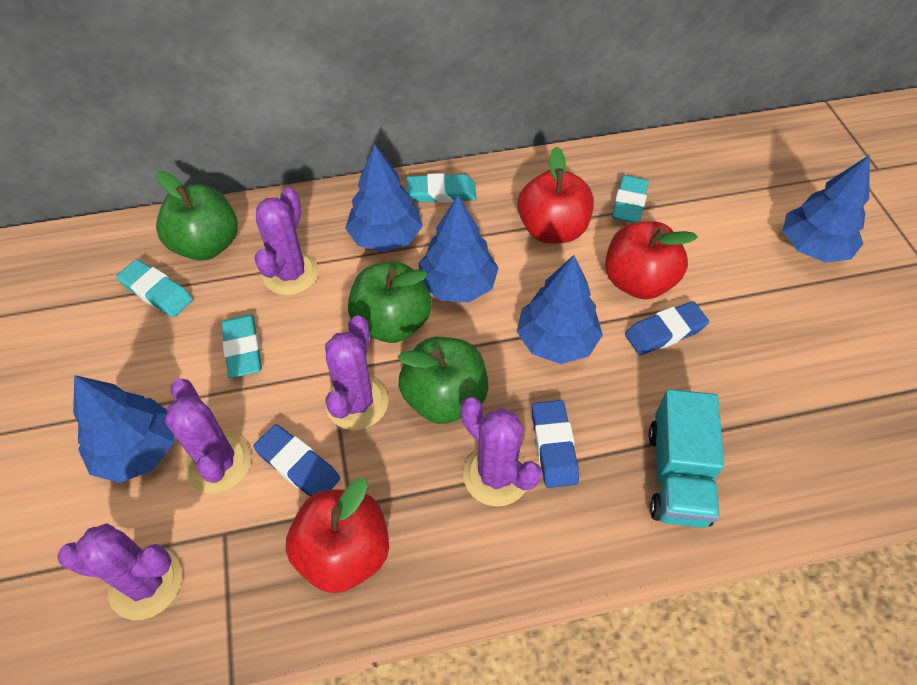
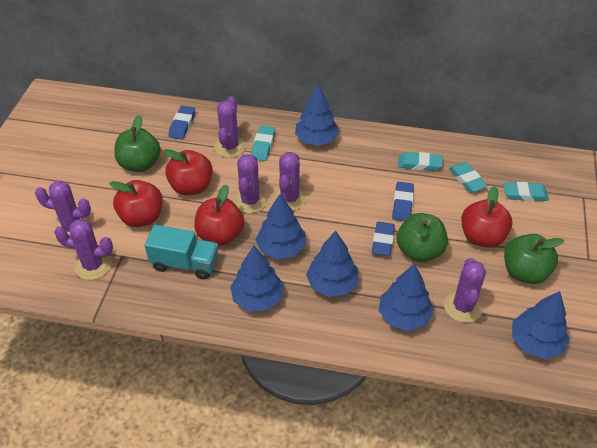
blue tree: 5 -> 6
purple cactus: 5 -> 6
red apple: 3 -> 4

